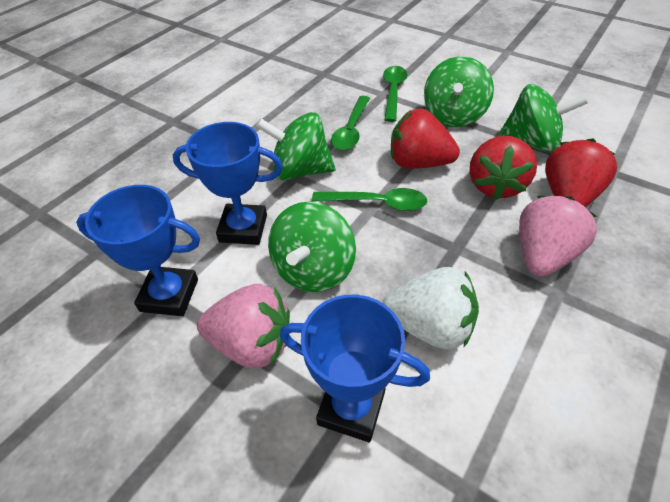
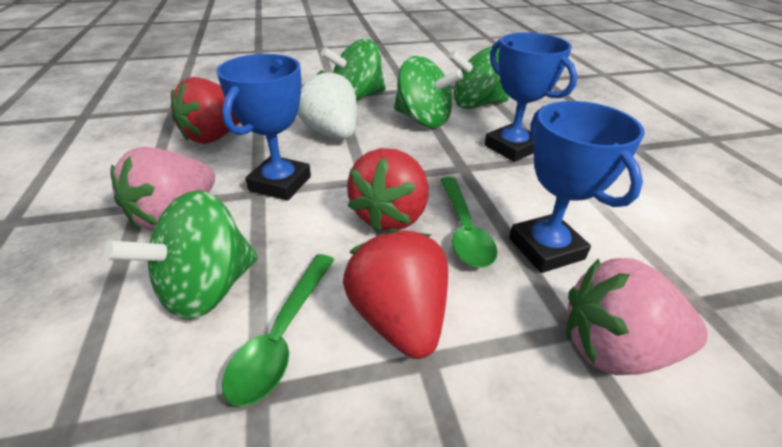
green spoon: 3 -> 2

